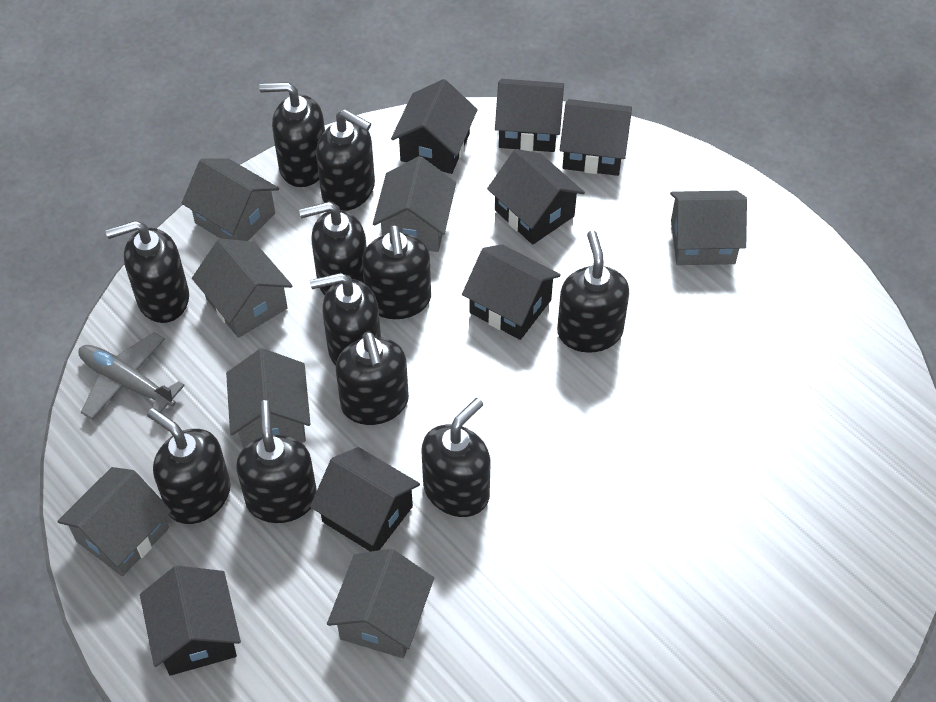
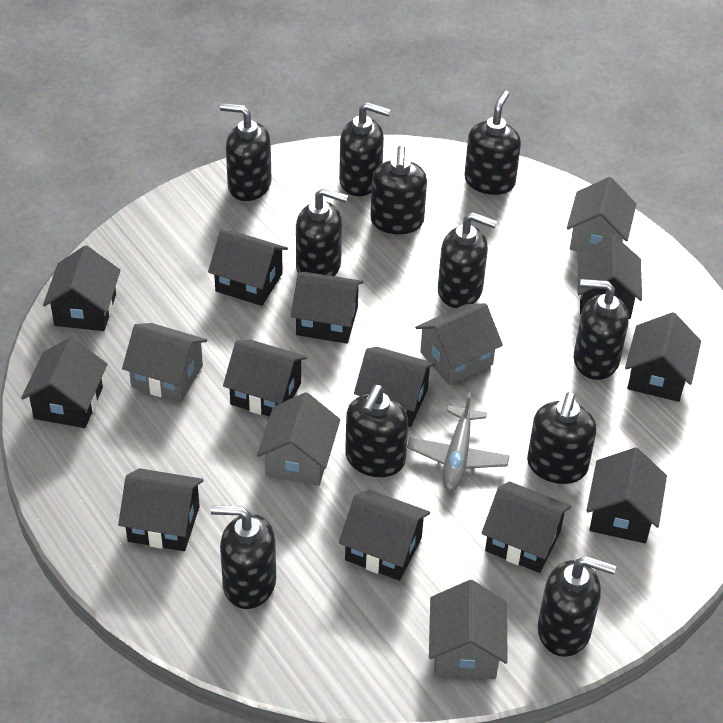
black house: 7 -> 12
grey house: 7 -> 5

